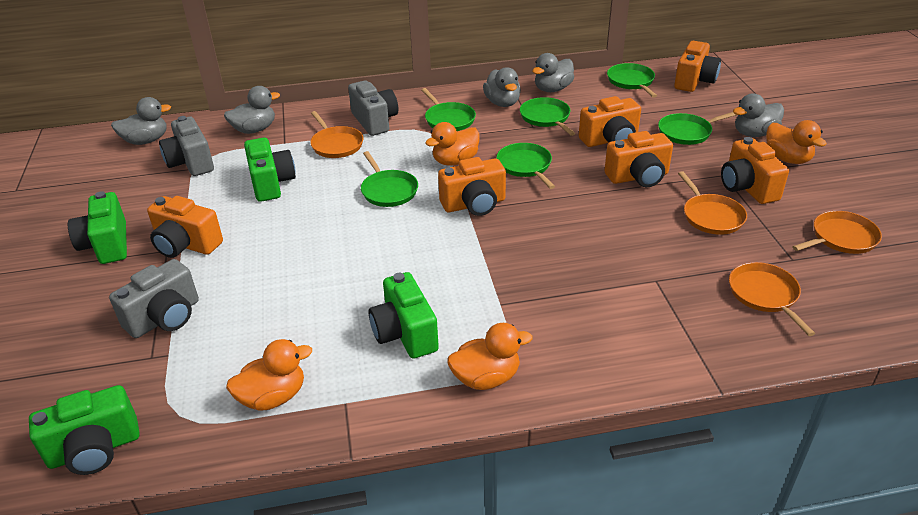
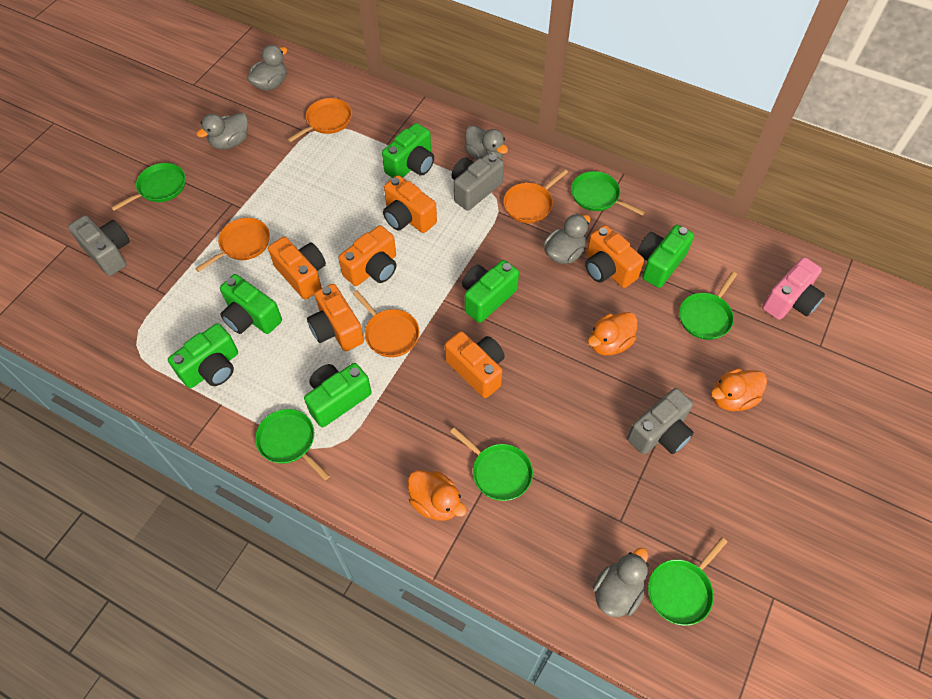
green camera: 4 -> 6
orange duck: 4 -> 3
pink camera: 0 -> 1

